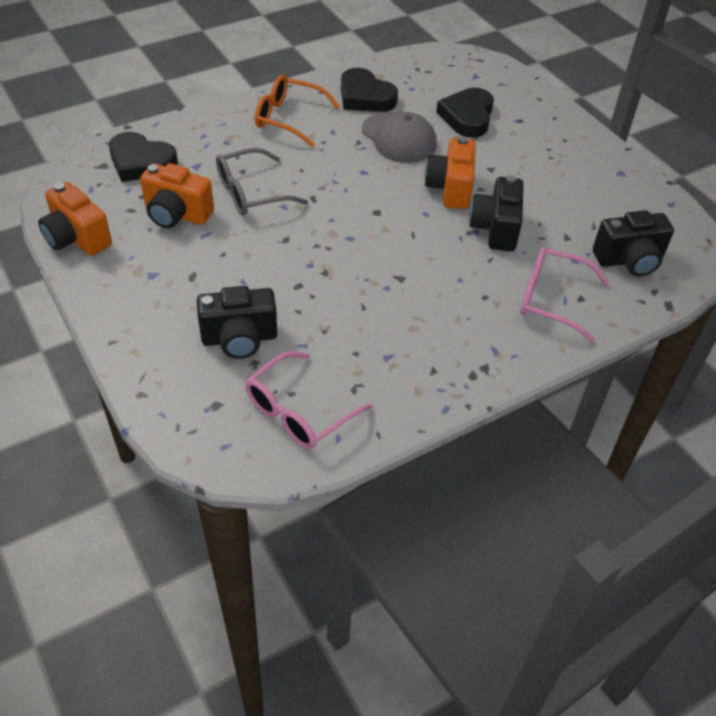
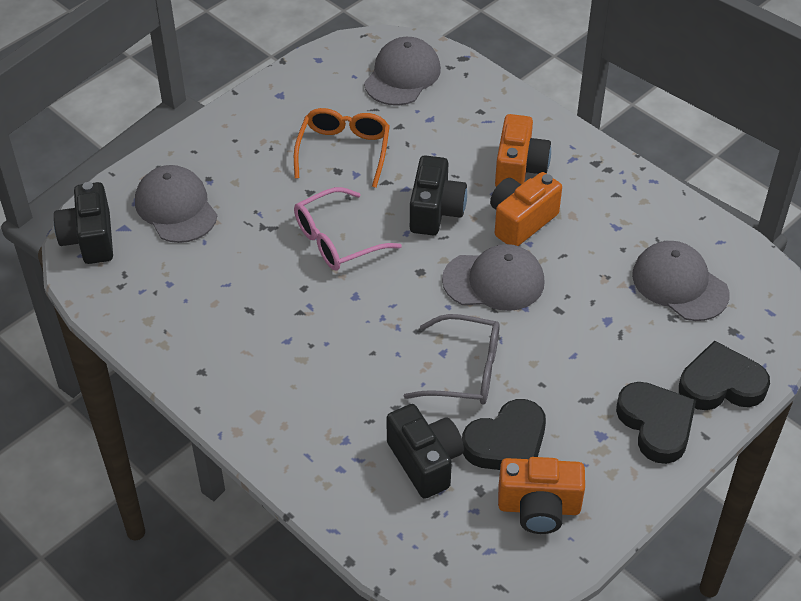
grey cap: 1 -> 4
pink glasses: 2 -> 1

